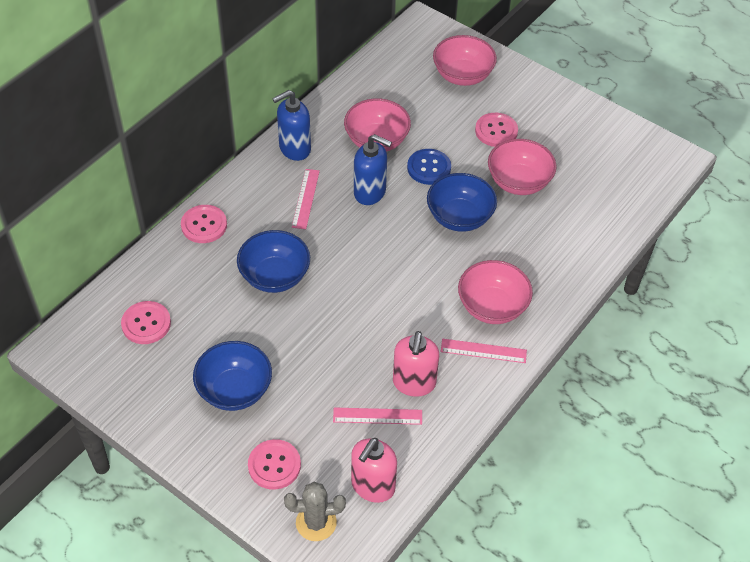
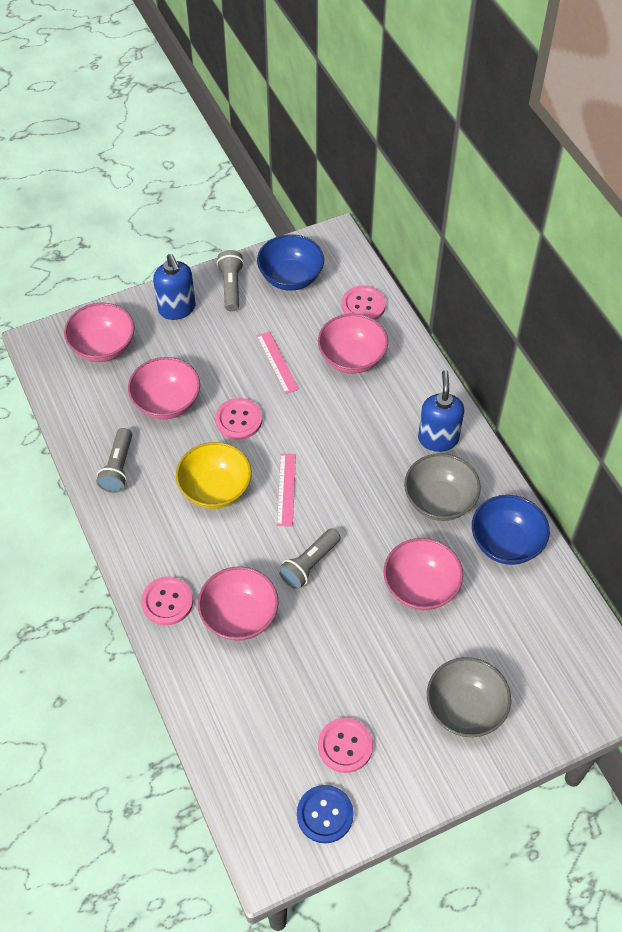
blue bowl: 3 -> 2
grey bowl: 0 -> 2
grey cactus: 1 -> 0
grey flashlight: 0 -> 3
pink bowl: 4 -> 5
pink ruler: 3 -> 2
pink soap dispenser: 2 -> 0
yellow bowl: 0 -> 1

